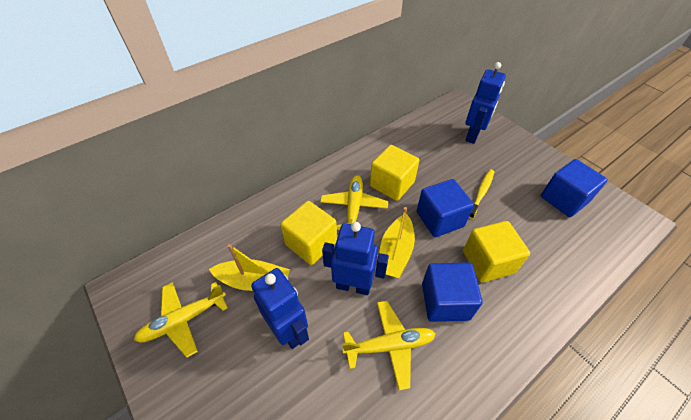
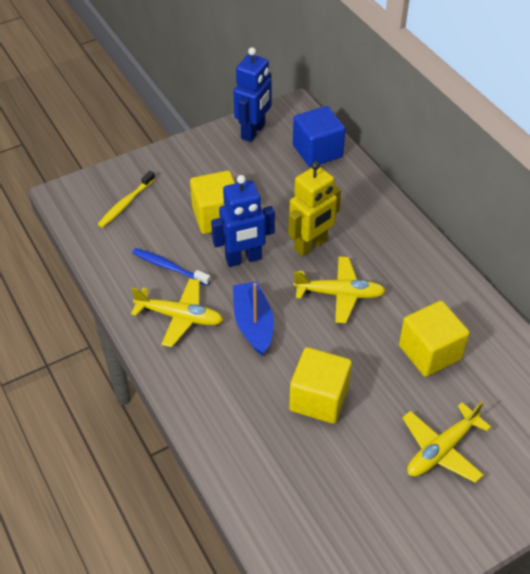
blue boat: 0 -> 1
blue cube: 3 -> 1
blue robot: 3 -> 2
blue toothbrush: 0 -> 1
yellow boat: 2 -> 0
yellow robot: 0 -> 1

